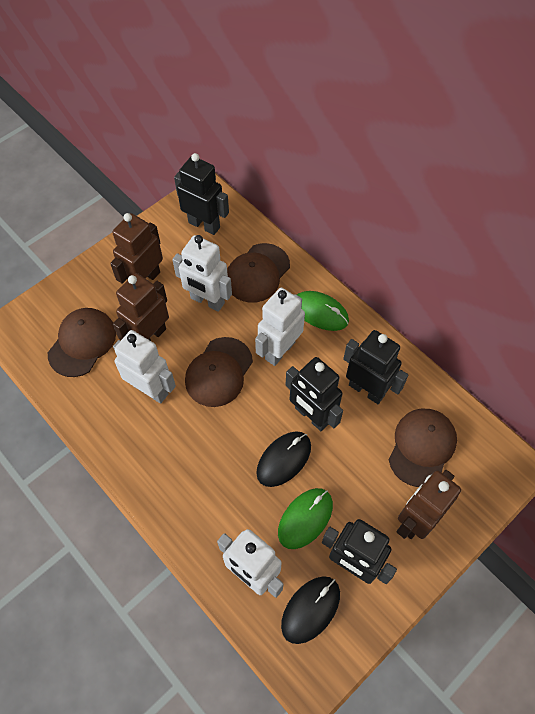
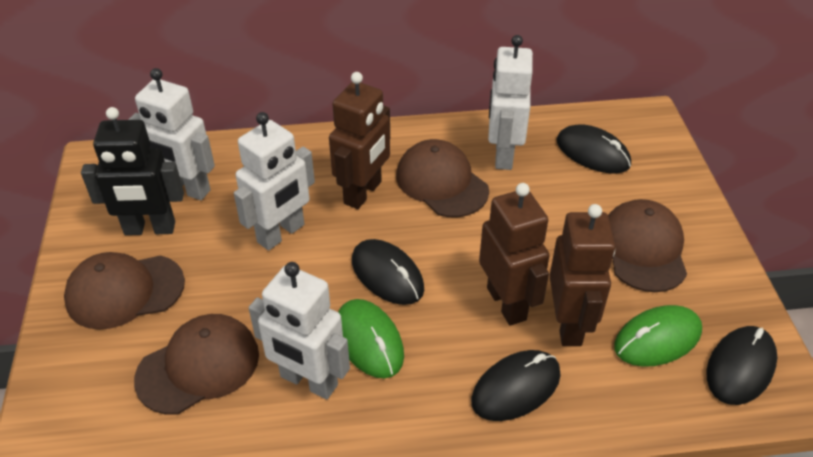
black mouse: 2 -> 4
black robot: 4 -> 1

